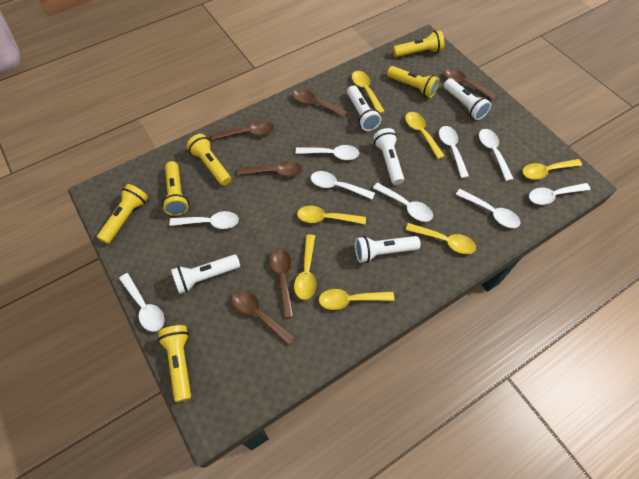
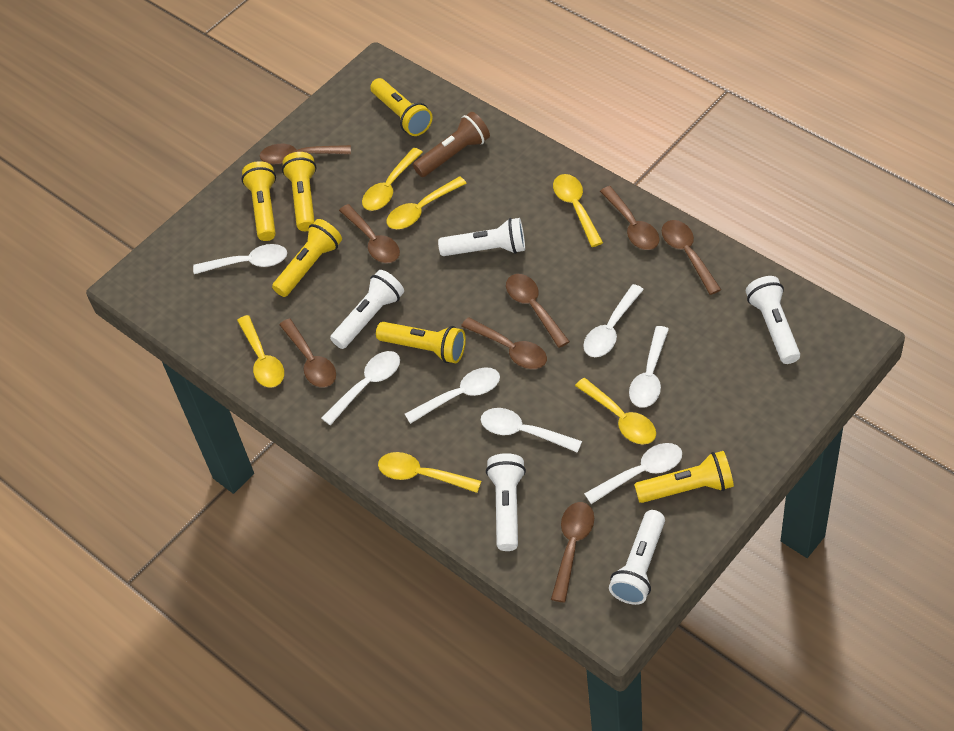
brown flashlight: 0 -> 1
brown spoon: 6 -> 8
white spoon: 9 -> 7
yellow spoon: 7 -> 6

